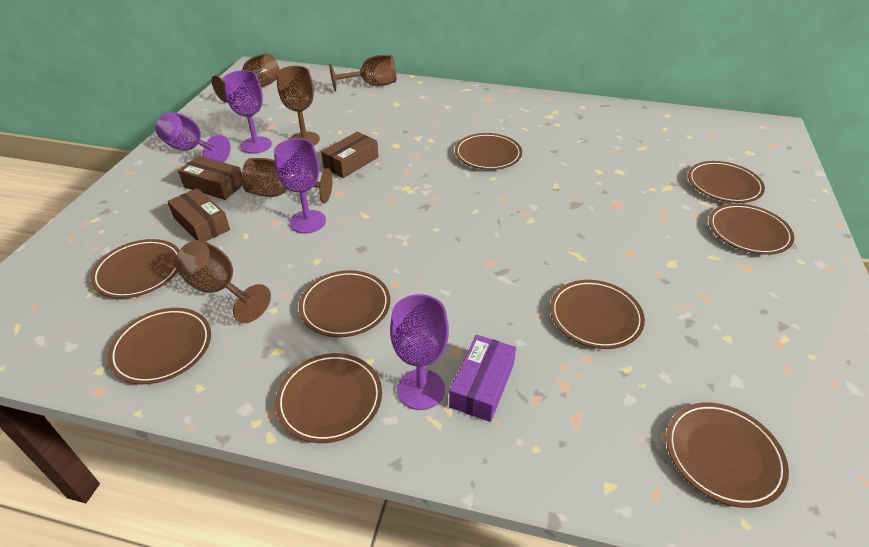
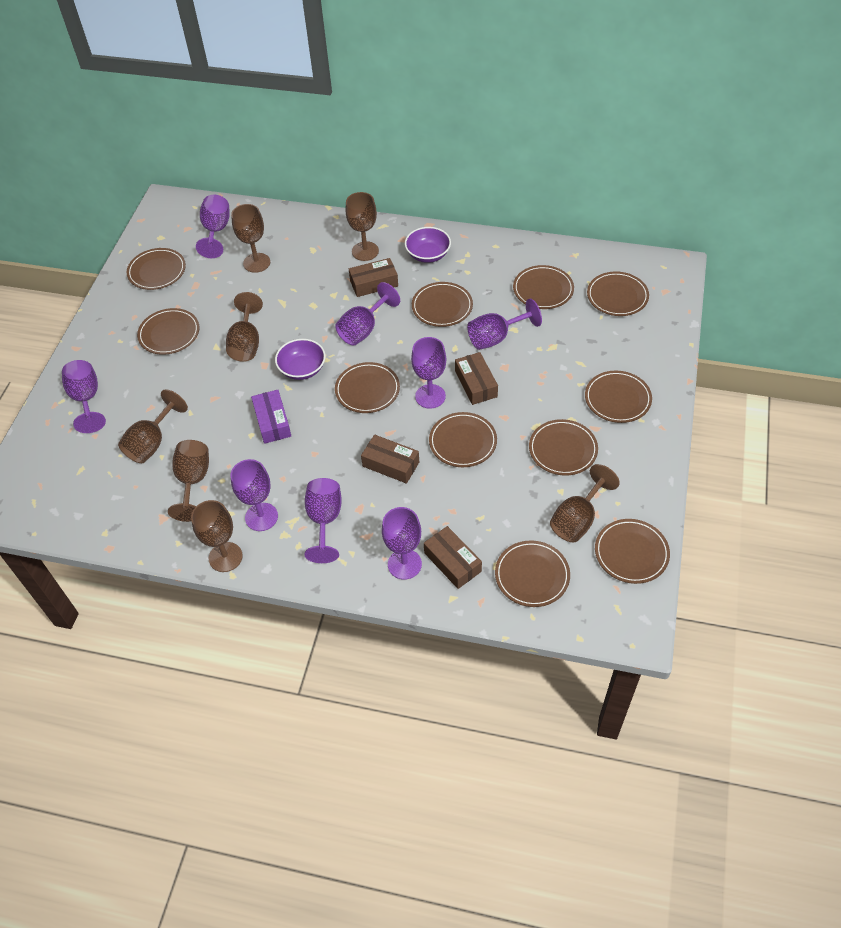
brown box: 3 -> 4
brown goblet: 5 -> 7
brown plate: 9 -> 11
purple bowl: 0 -> 2
purple goblet: 4 -> 8

